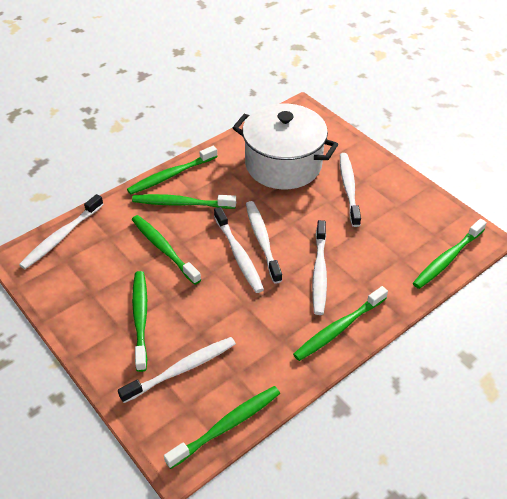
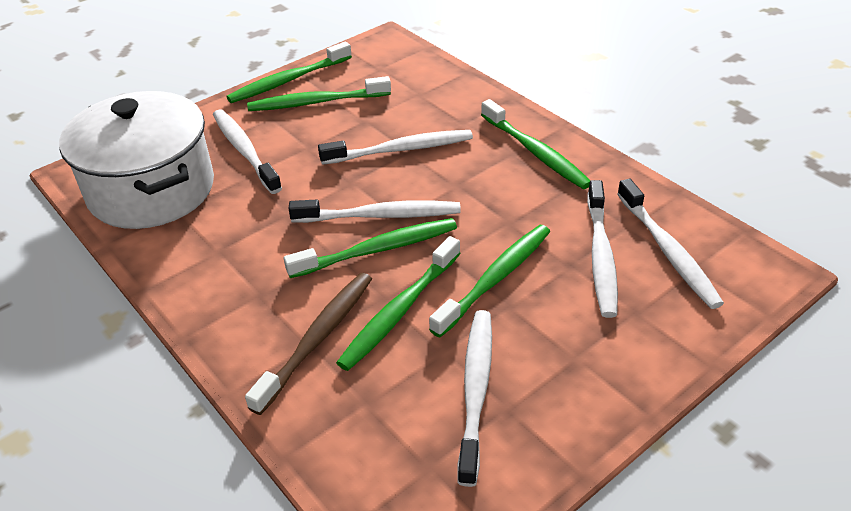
brown toothbrush: 0 -> 1
green toothbrush: 7 -> 6

